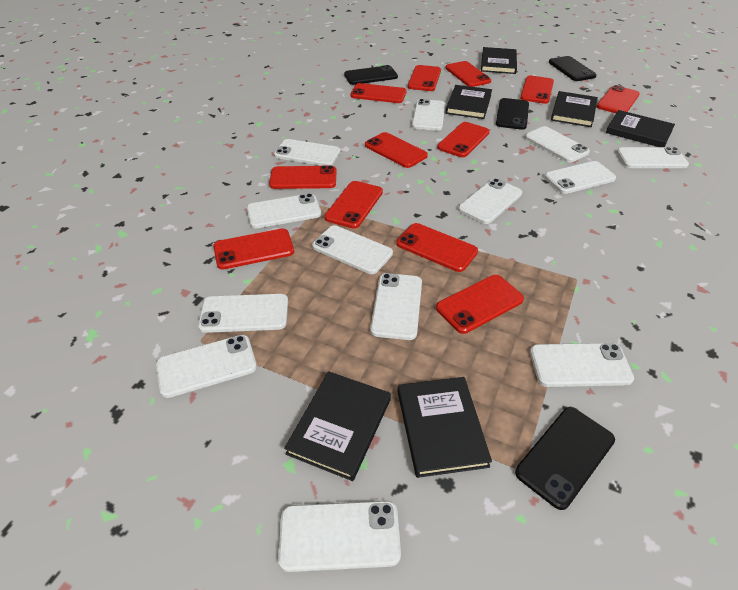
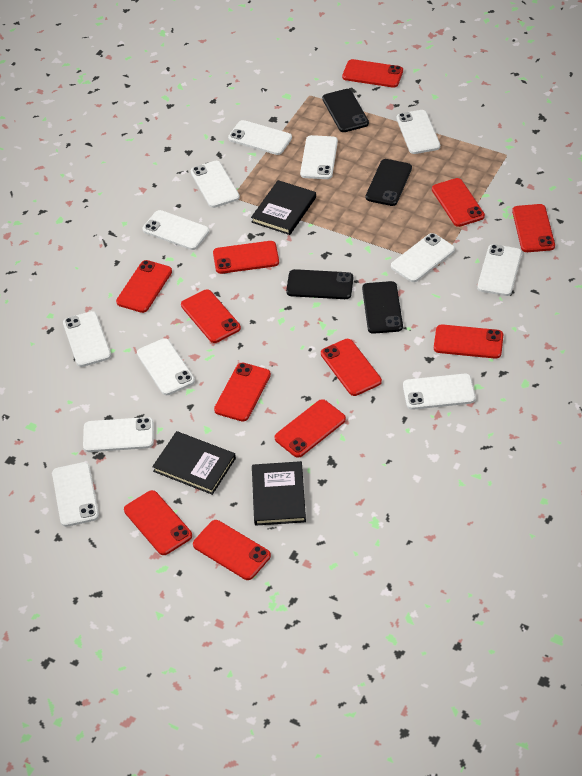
black book: 6 -> 3
white phone: 13 -> 12

